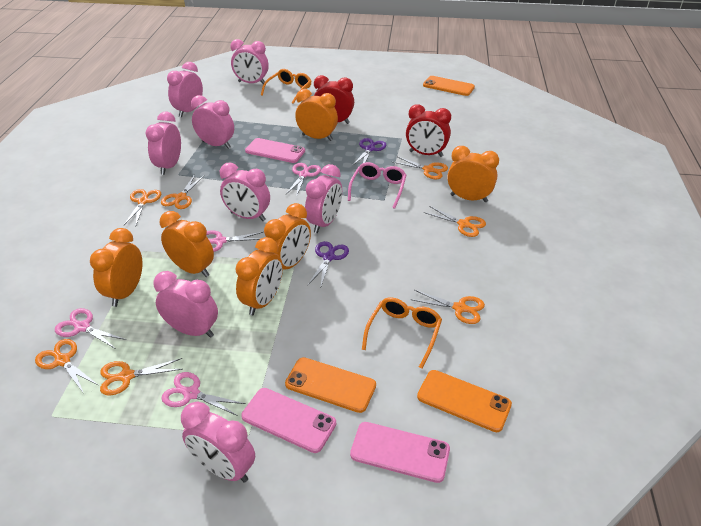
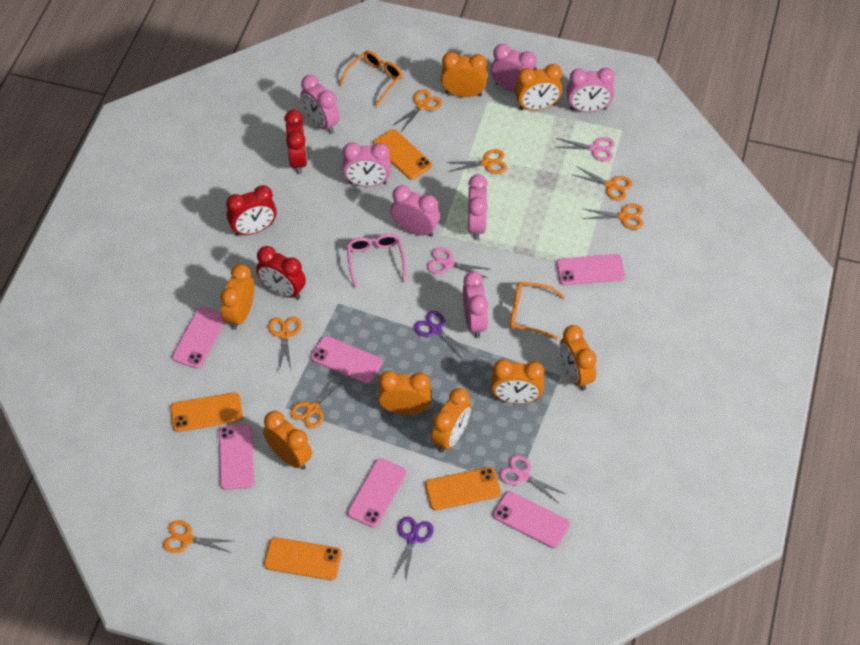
orange clock: 6 -> 8
orange phone: 3 -> 4
pink clock: 8 -> 7
pink phone: 3 -> 6
pink scissors: 4 -> 3
red clock: 2 -> 3

